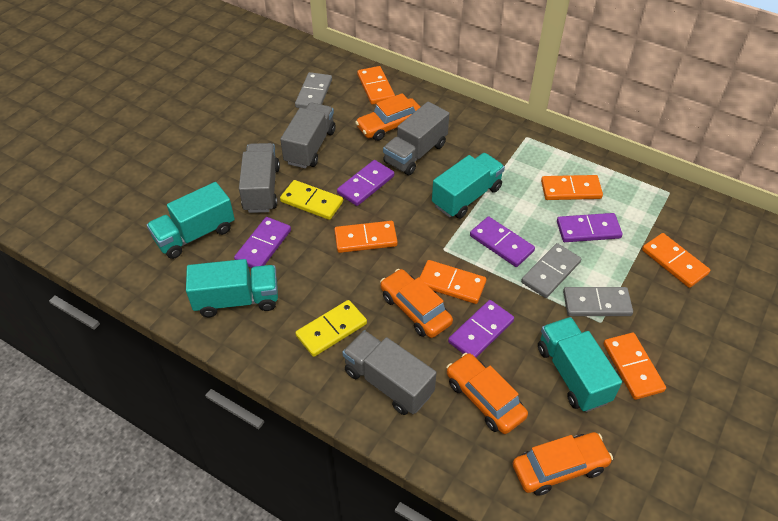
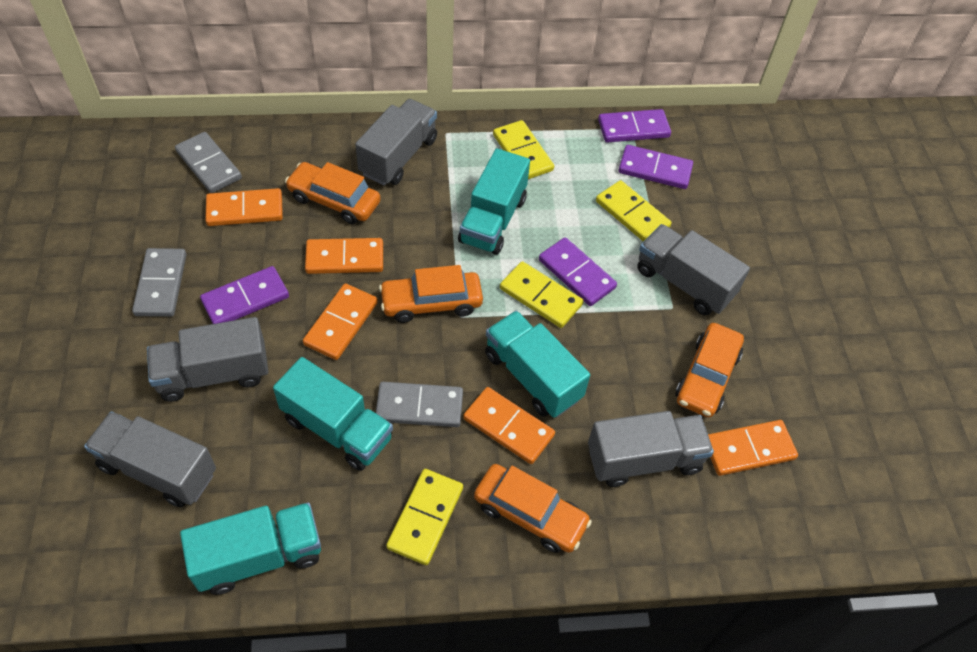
grey truck: 4 -> 5
orange domino: 6 -> 5
purple domino: 5 -> 4
yellow domino: 2 -> 4

